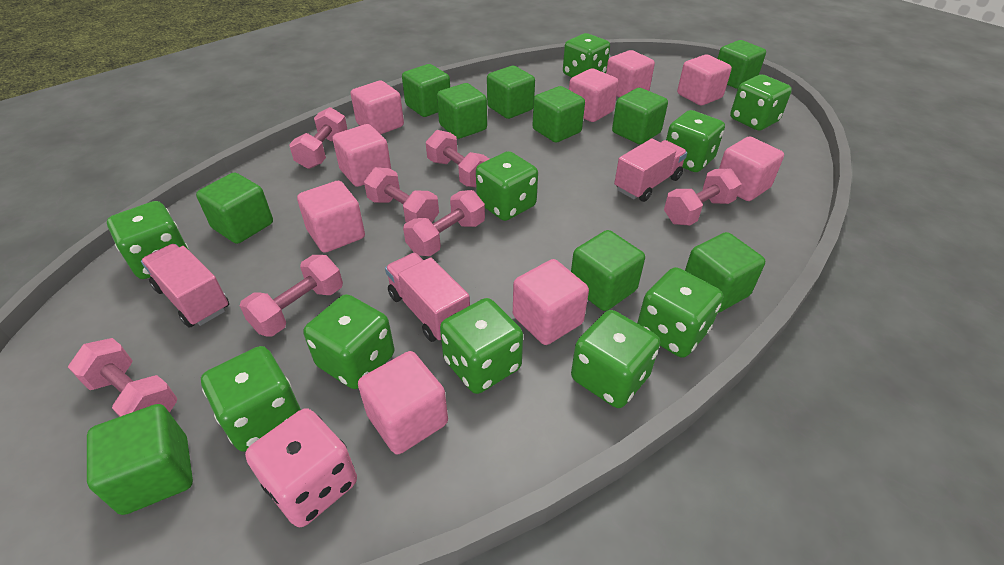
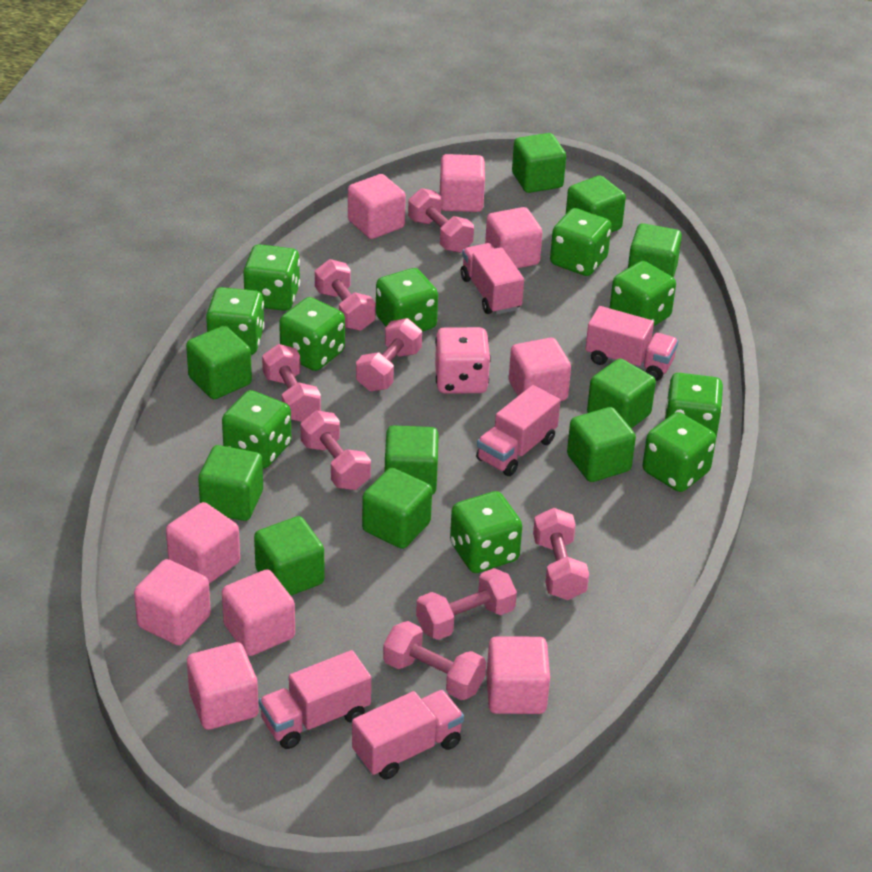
pink dumbbell: 7 -> 8
pink truck: 3 -> 5

